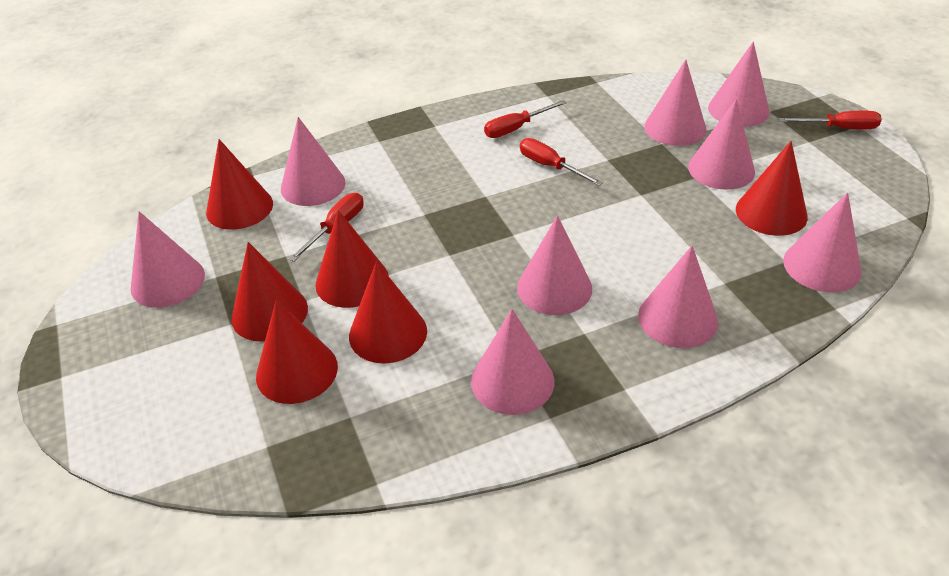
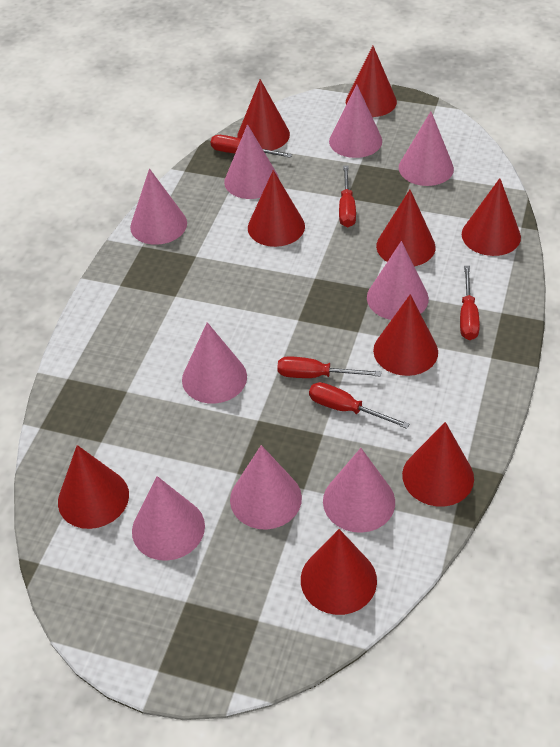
red cone: 6 -> 9
red screwdriver: 4 -> 5

